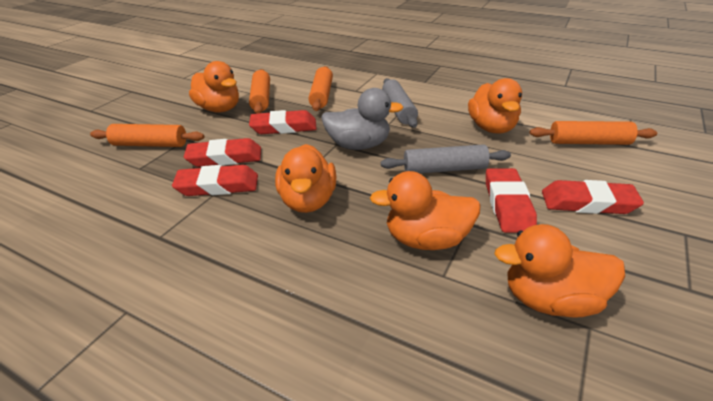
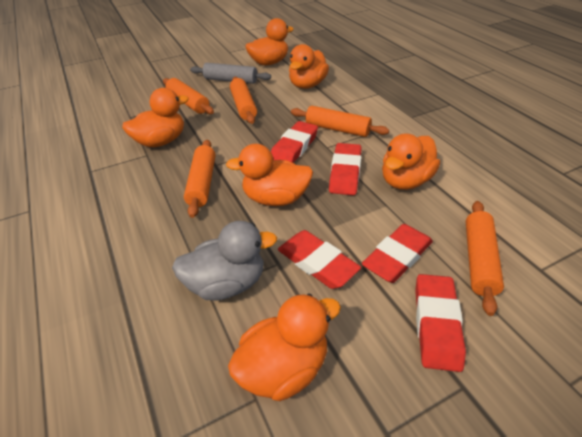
grey rolling pin: 2 -> 1
orange duck: 5 -> 6
orange rolling pin: 4 -> 5

